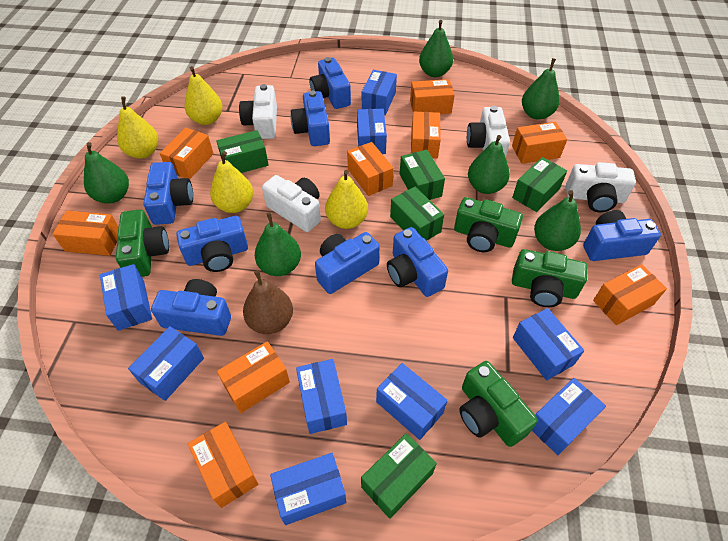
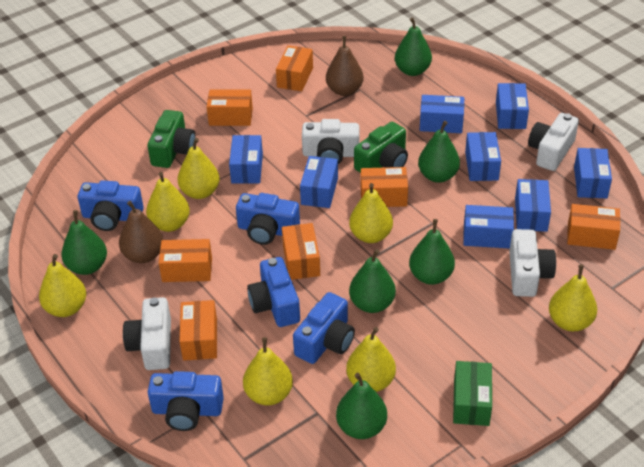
blue box: 9 -> 8
blue camera: 8 -> 5
brown pear: 1 -> 2
green box: 5 -> 1
green camera: 4 -> 2
orange box: 9 -> 7
yellow pear: 4 -> 7

